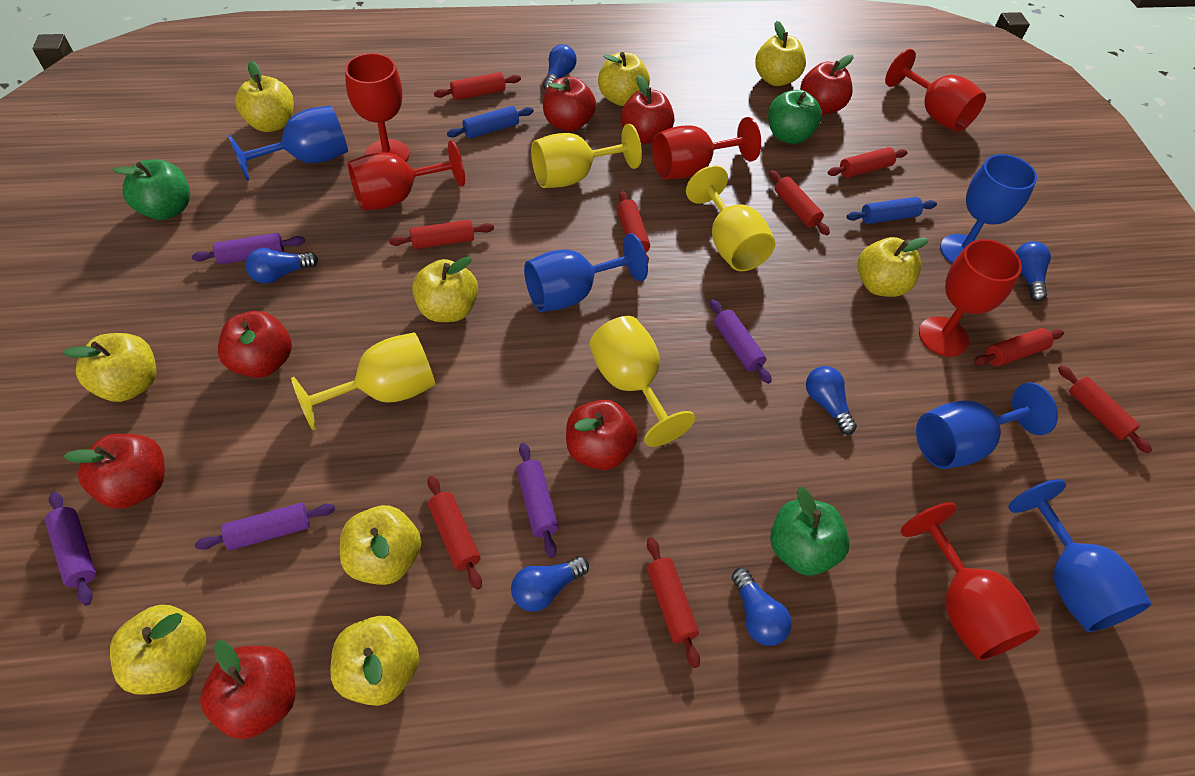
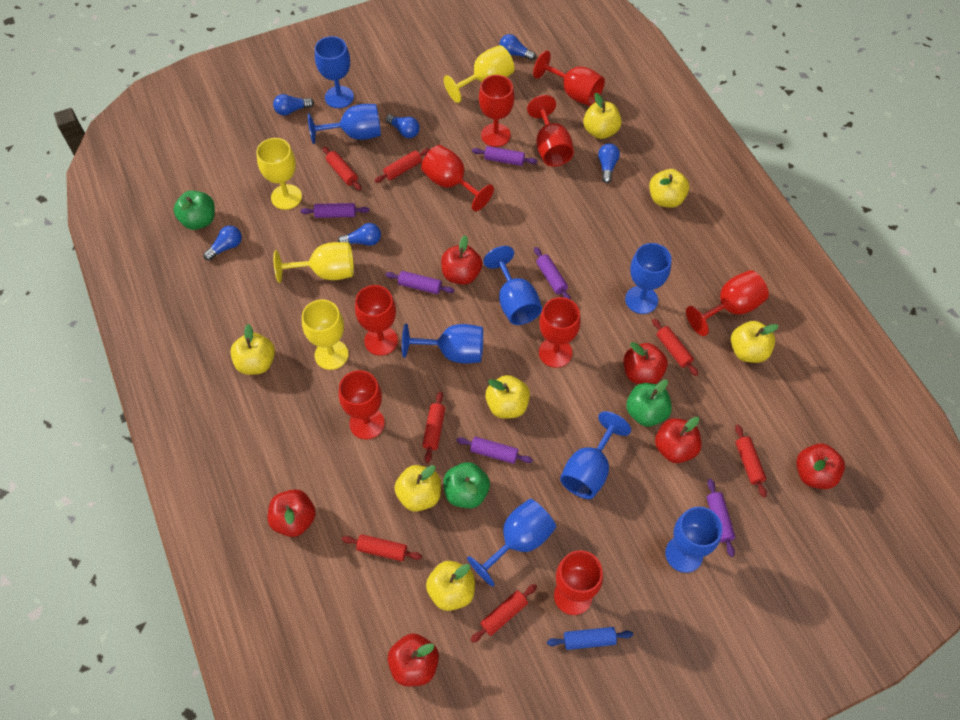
blue goblet: 5 -> 8
blue rolling pin: 2 -> 1
purple rolling pin: 5 -> 6
red apple: 7 -> 6
red goblet: 6 -> 9
red rolling pin: 9 -> 7
yellow apple: 9 -> 7

